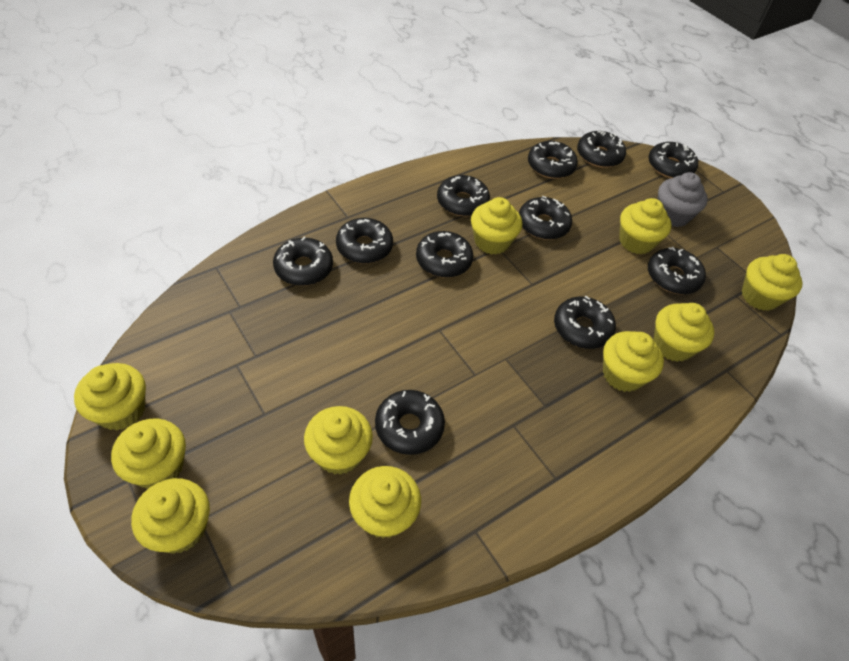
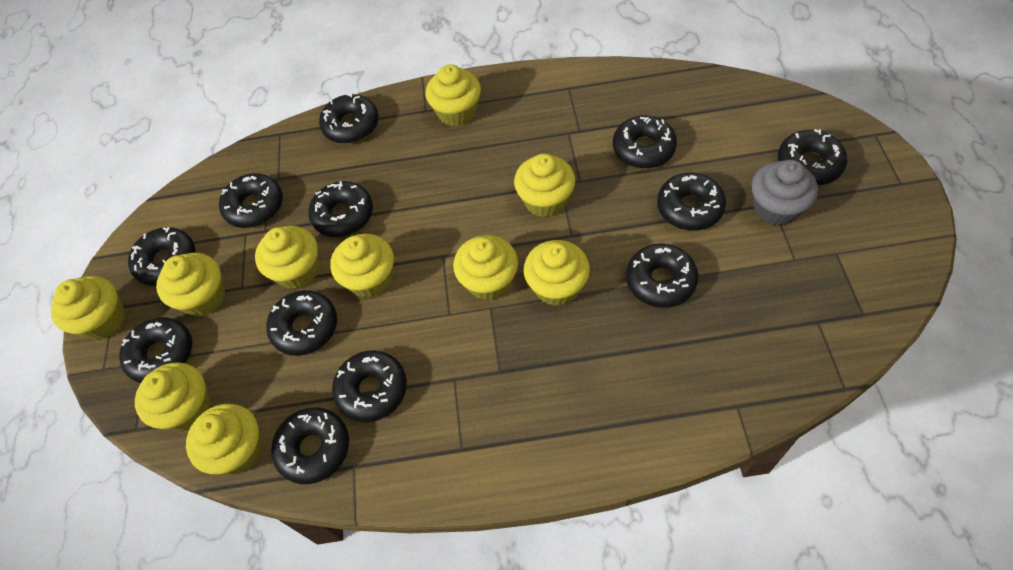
black donut: 11 -> 12

